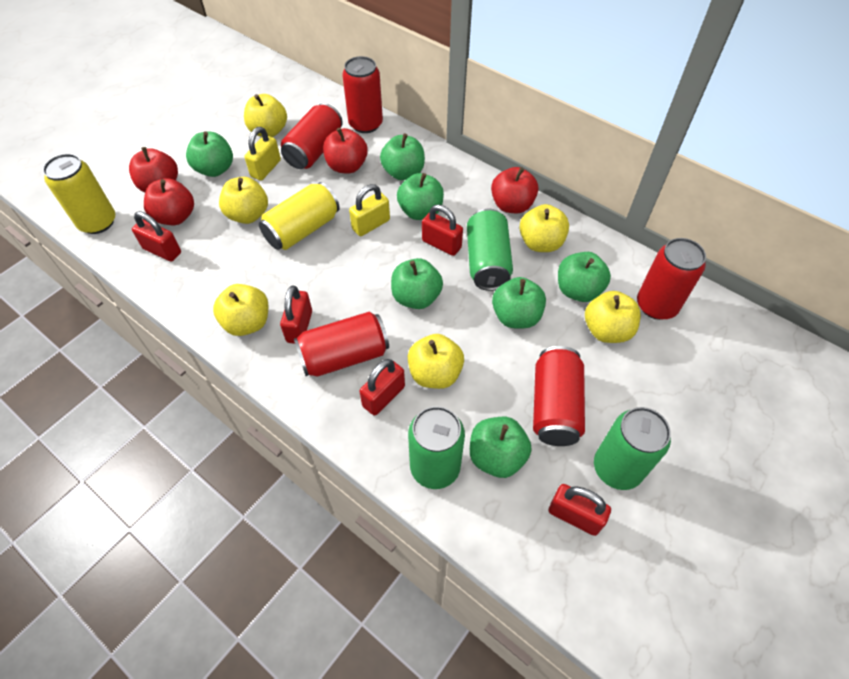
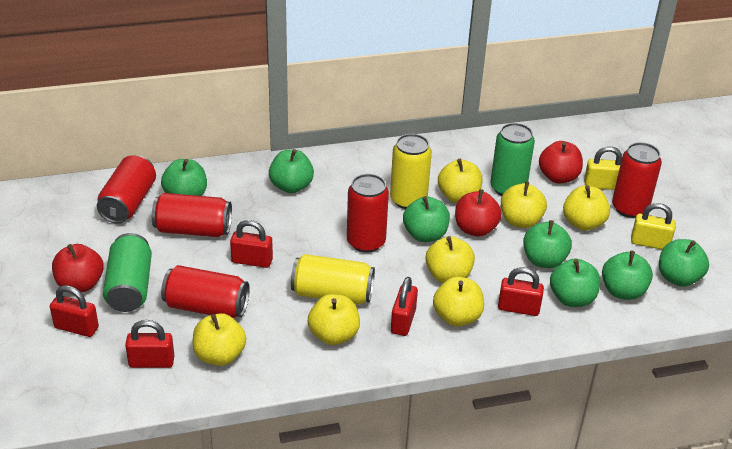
green can: 3 -> 2
red apple: 4 -> 3
yellow apple: 6 -> 7

